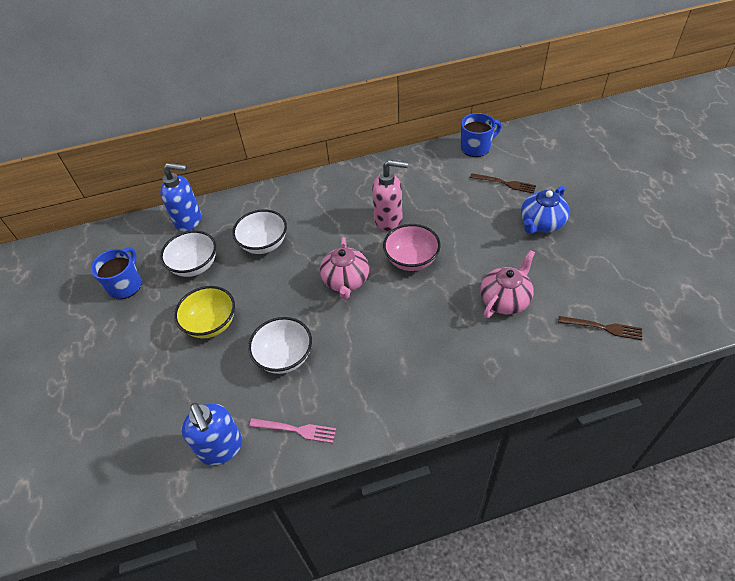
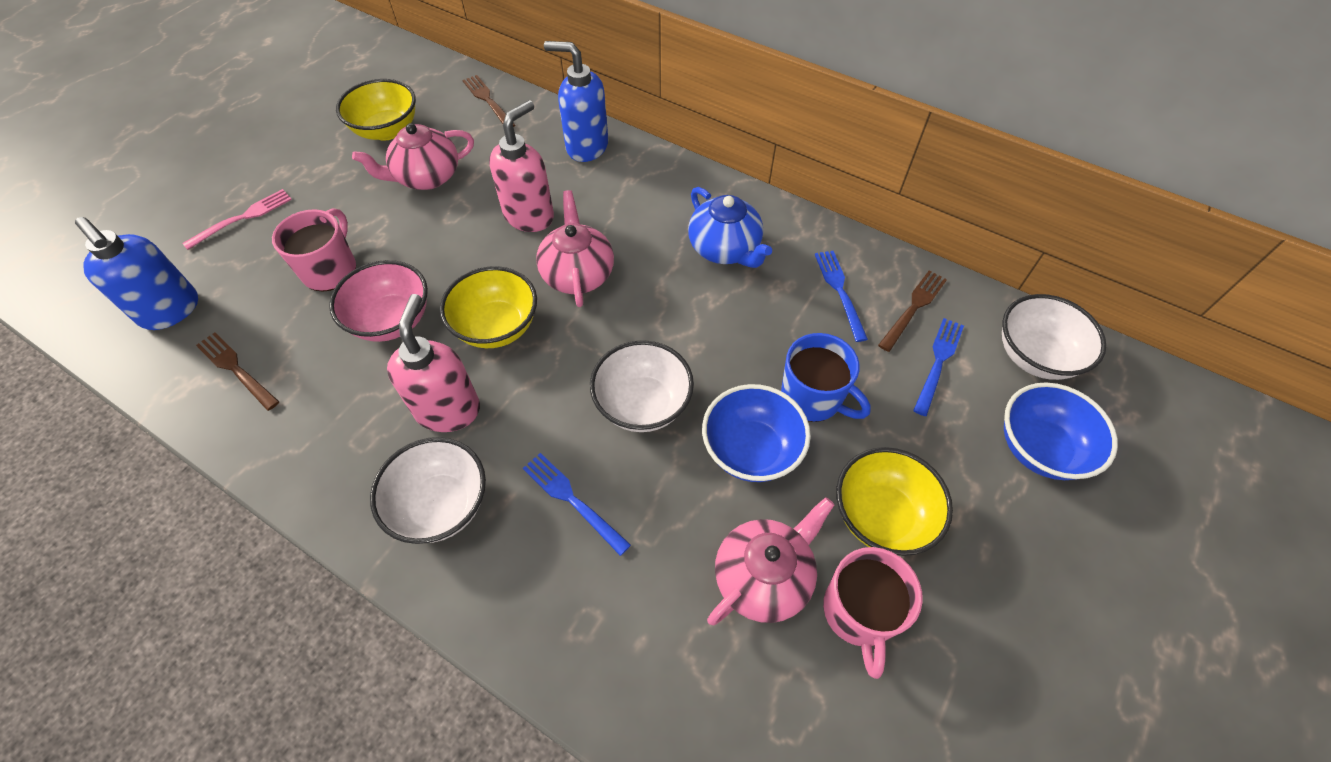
blue bowl: 0 -> 2
blue fork: 0 -> 3
blue mug: 2 -> 1
brown fork: 2 -> 3
pink mug: 0 -> 2
pink soap dispenser: 1 -> 2
pink teapot: 2 -> 3
yellow bowl: 1 -> 3

